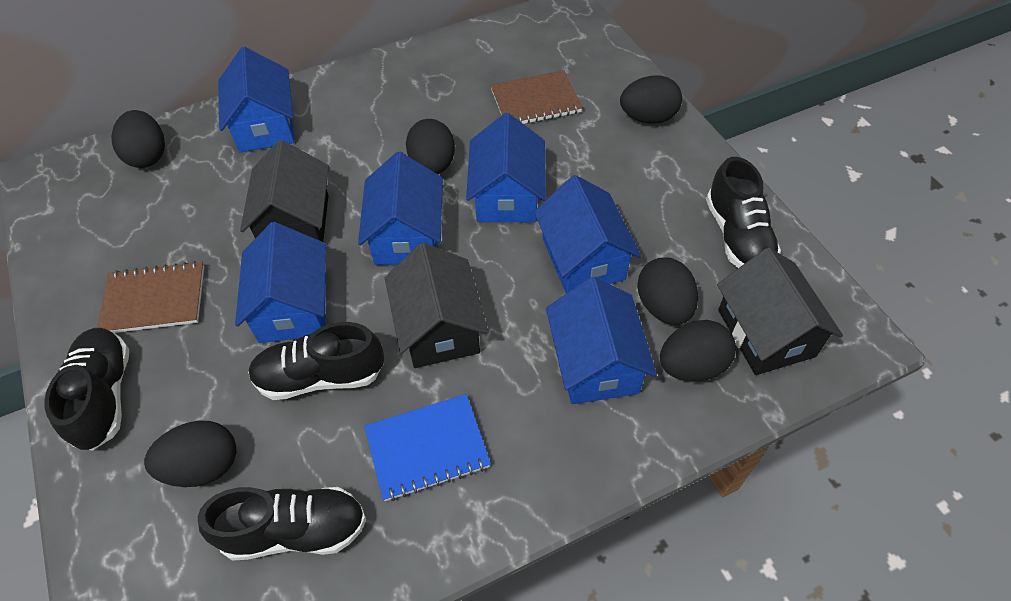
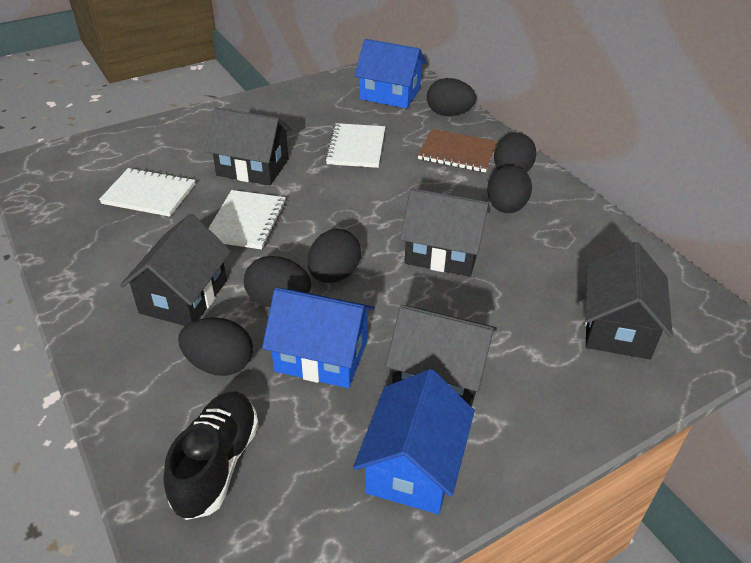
black house: 3 -> 5
black shoe: 4 -> 1
blue house: 6 -> 3
blue notebook: 1 -> 0
brown notebook: 2 -> 1
white notebook: 0 -> 3

